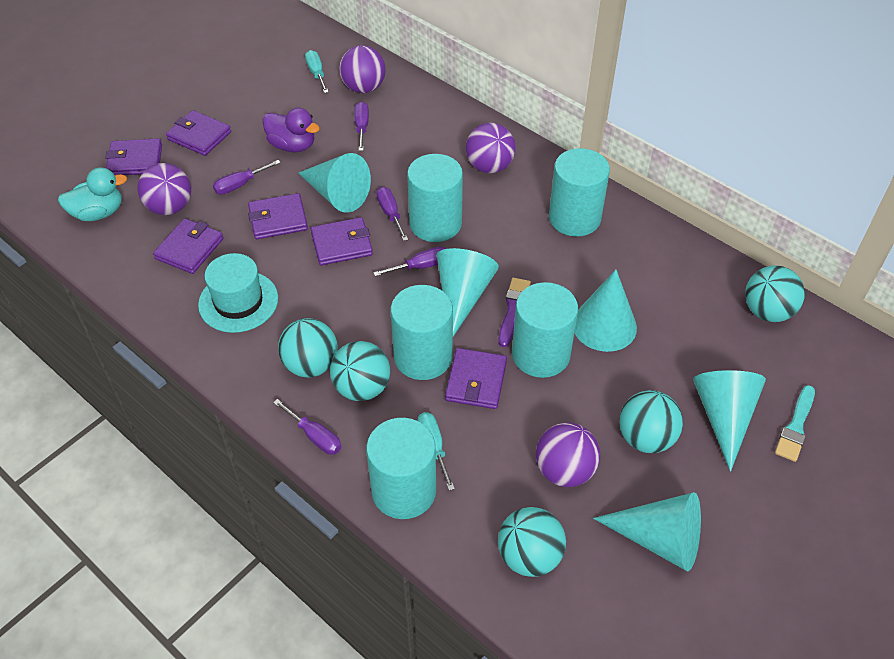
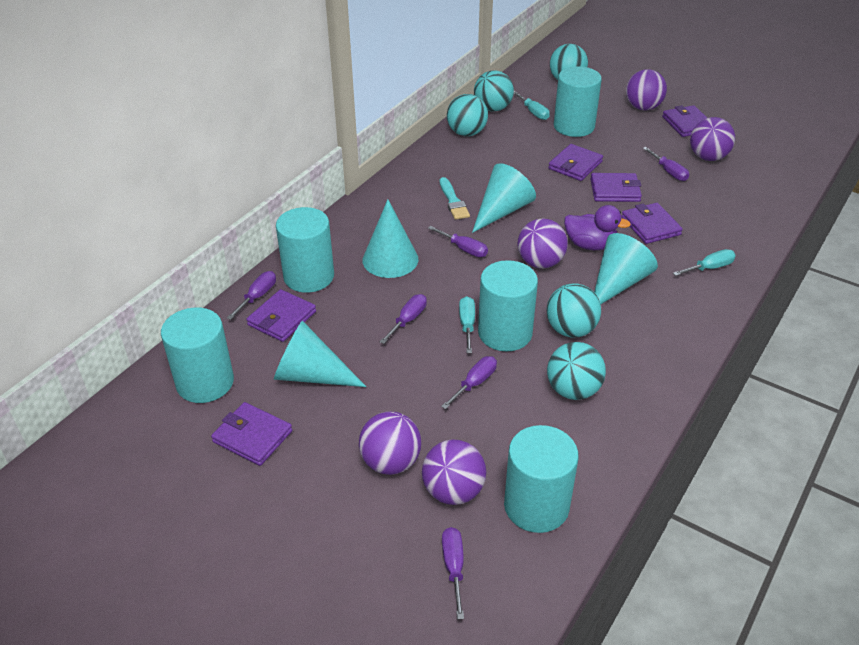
purple ball: 4 -> 5
purple brush: 1 -> 0
purple screwdriver: 5 -> 6
turquoise cone: 5 -> 4
turquoise duck: 1 -> 0
turquoise hat: 1 -> 0
turquoise screwdriver: 2 -> 3

